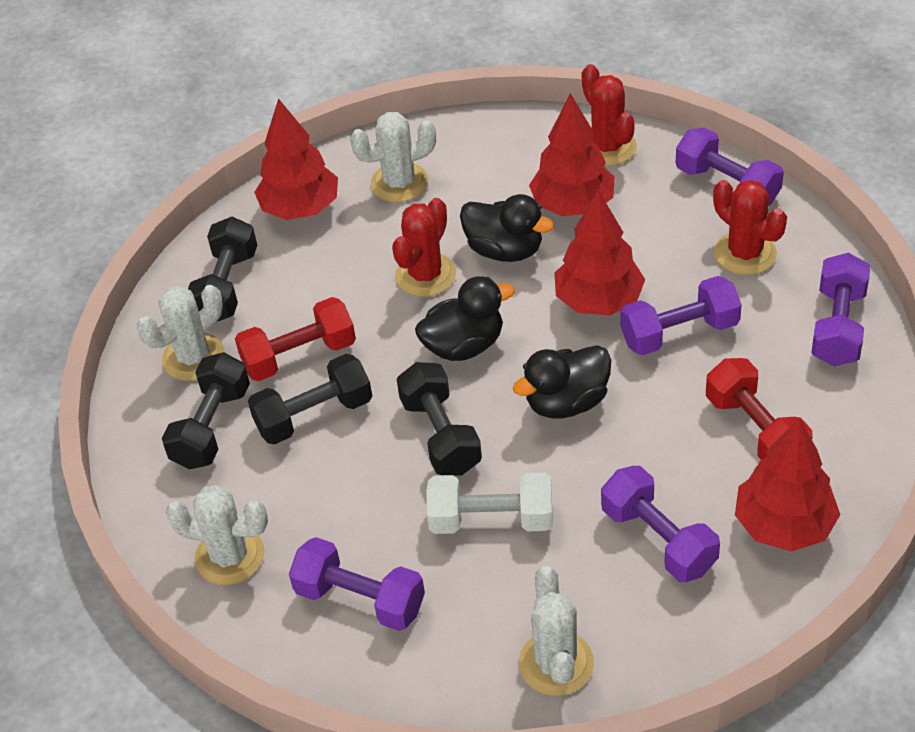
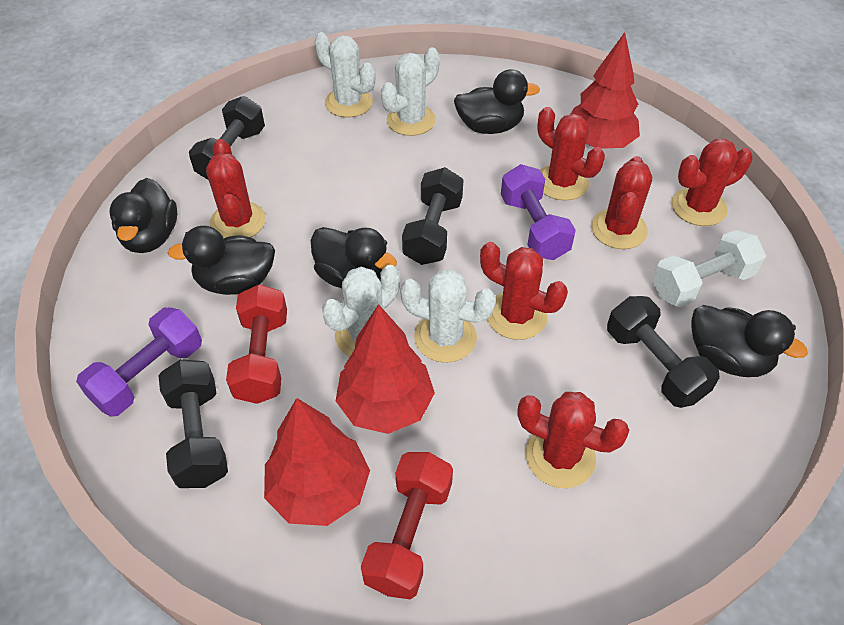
black duck: 3 -> 5
purple dumbbell: 5 -> 2
red cactus: 3 -> 6
red tree: 4 -> 3

